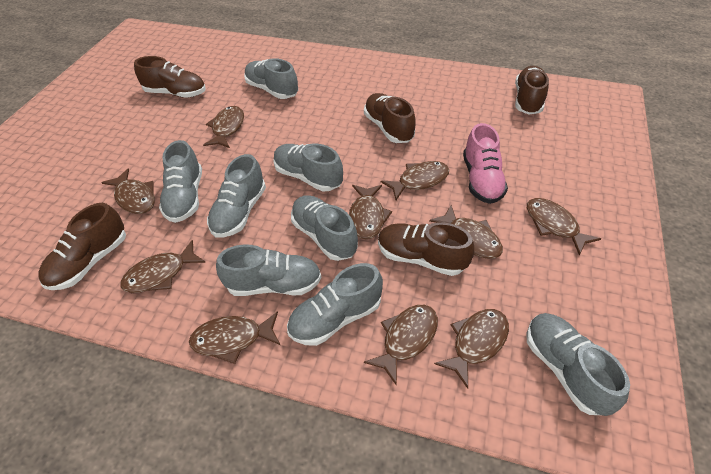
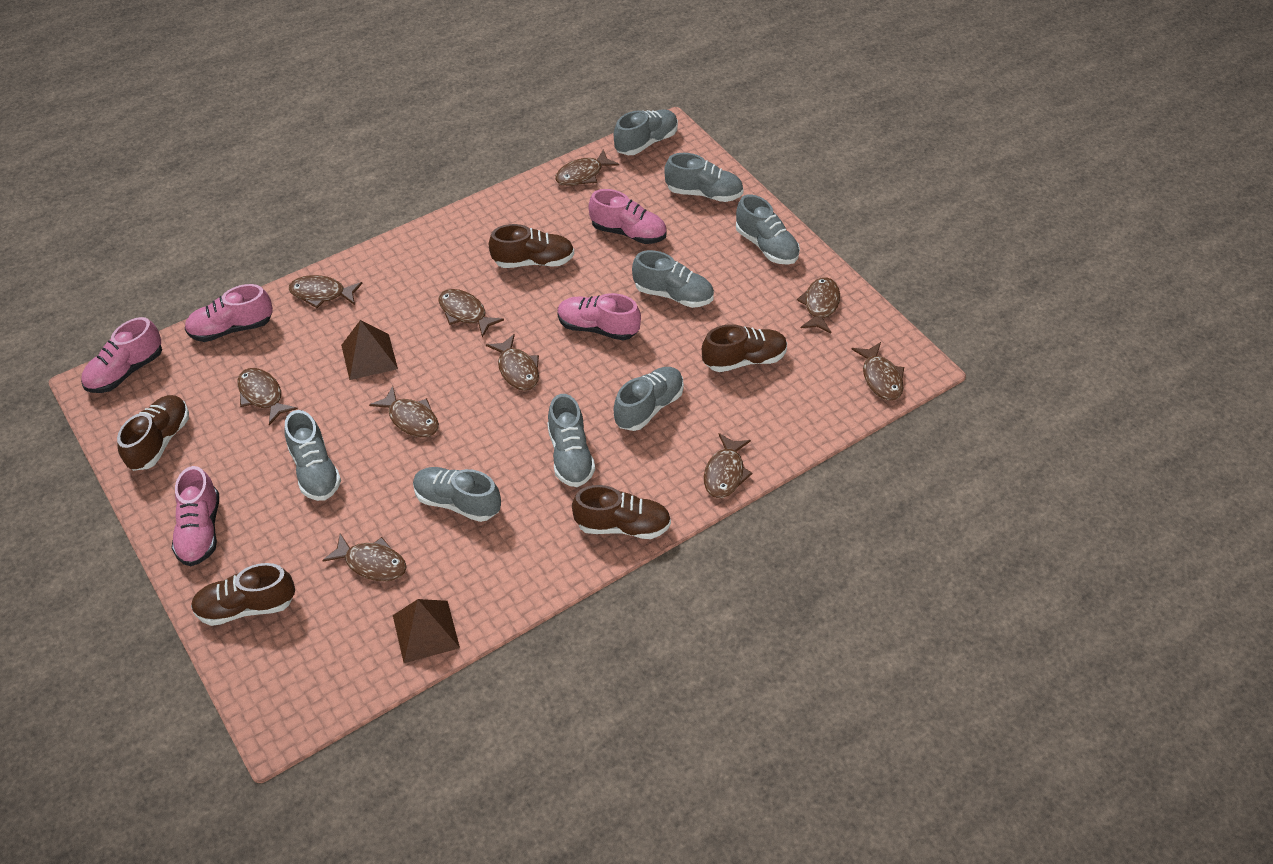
brown pyramid: 0 -> 2
pink shoe: 1 -> 5

